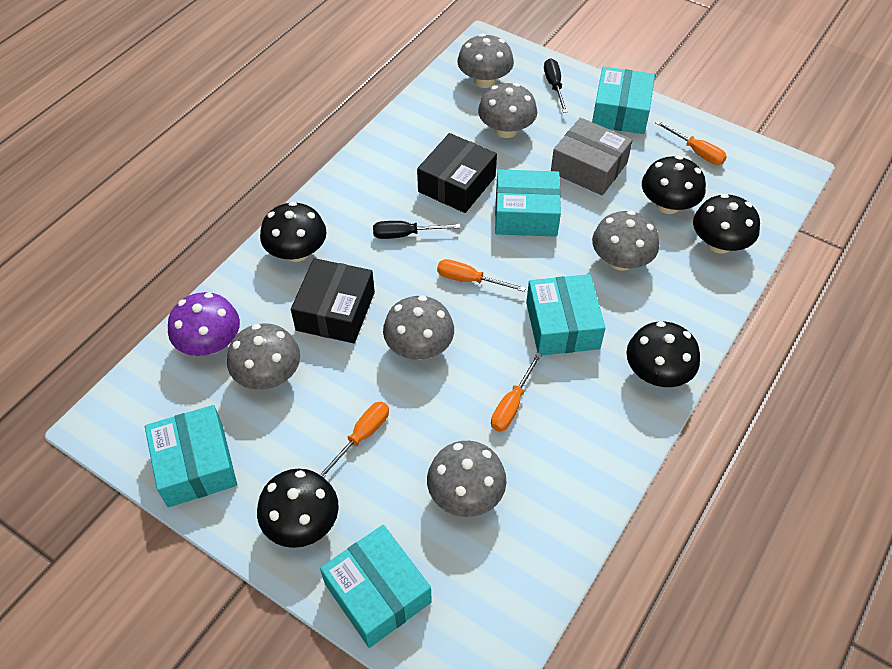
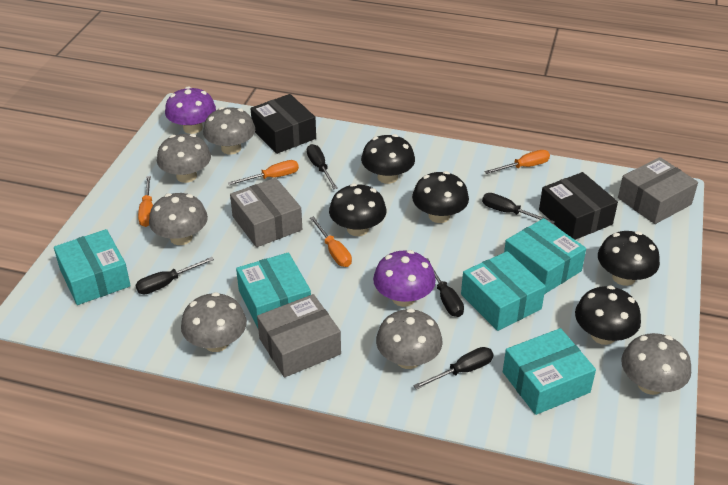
black screwdriver: 2 -> 5
grey box: 1 -> 3
purple mushroom: 1 -> 2

